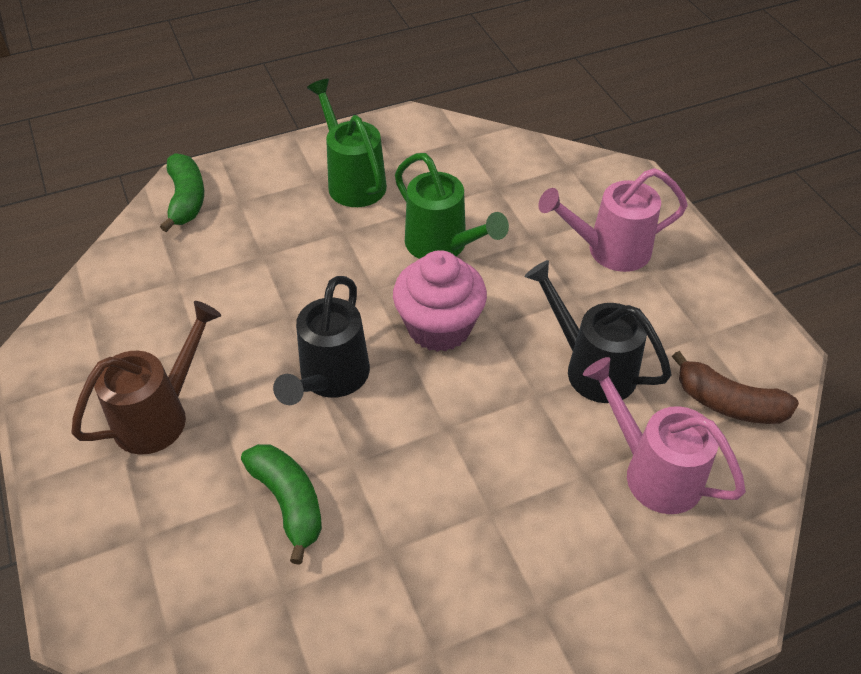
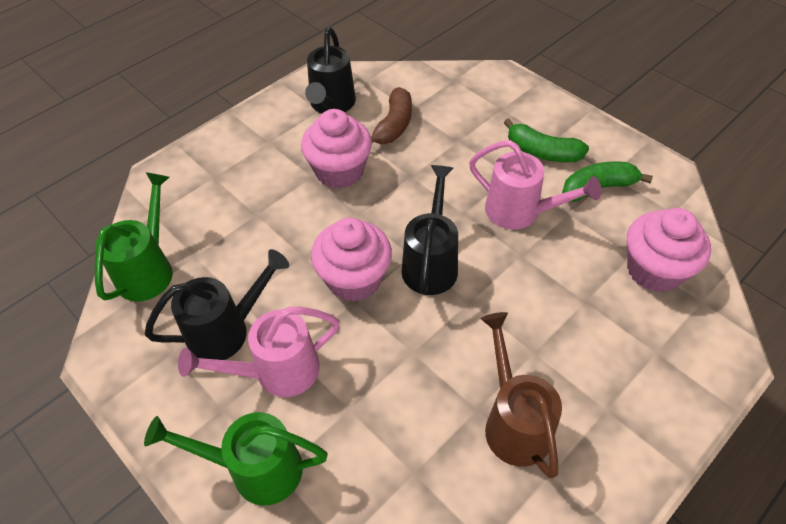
black watering can: 2 -> 3
pink cupcake: 1 -> 3

